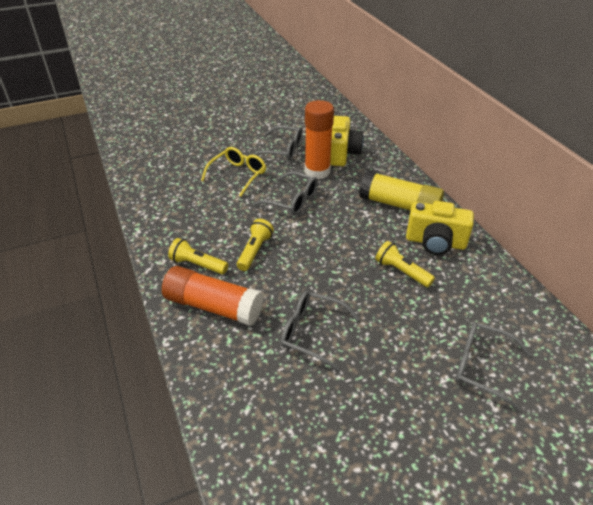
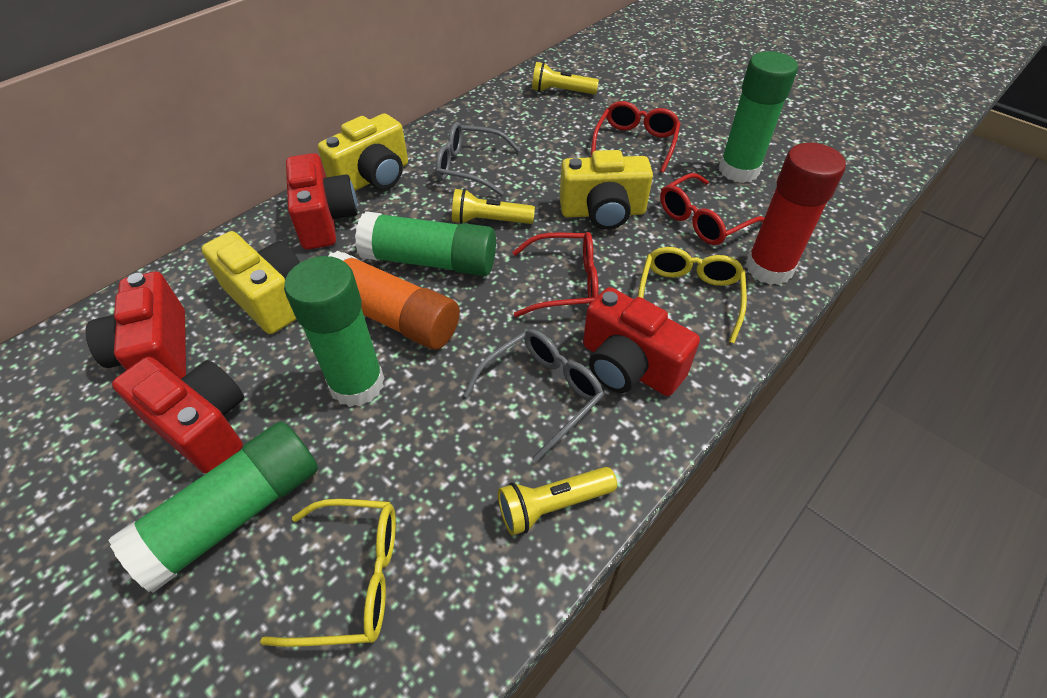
green glue stick: 0 -> 4
grey glasses: 4 -> 2
orange glue stick: 2 -> 1
red camera: 0 -> 4
red glasses: 0 -> 3
red glue stick: 0 -> 1
yellow camera: 2 -> 3
yellow glasses: 1 -> 2
yellow glue stick: 1 -> 0

